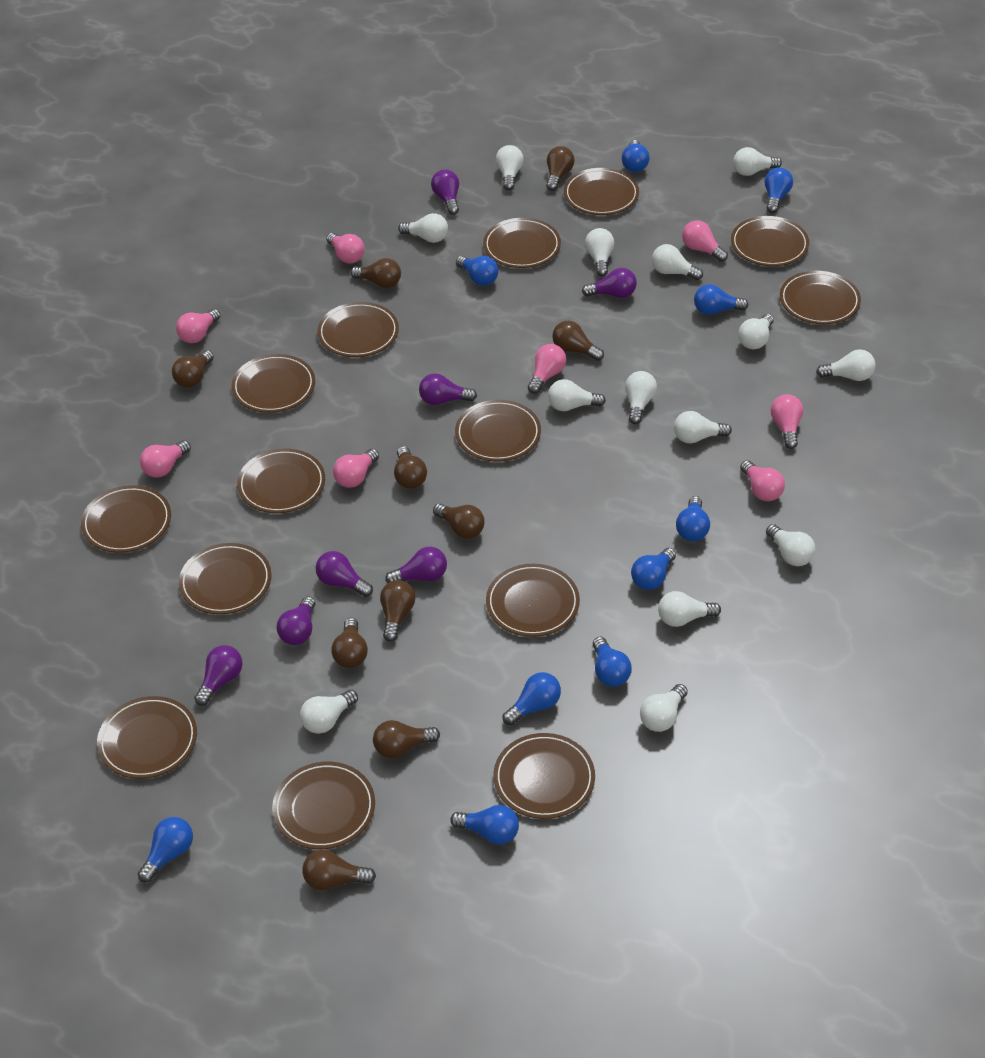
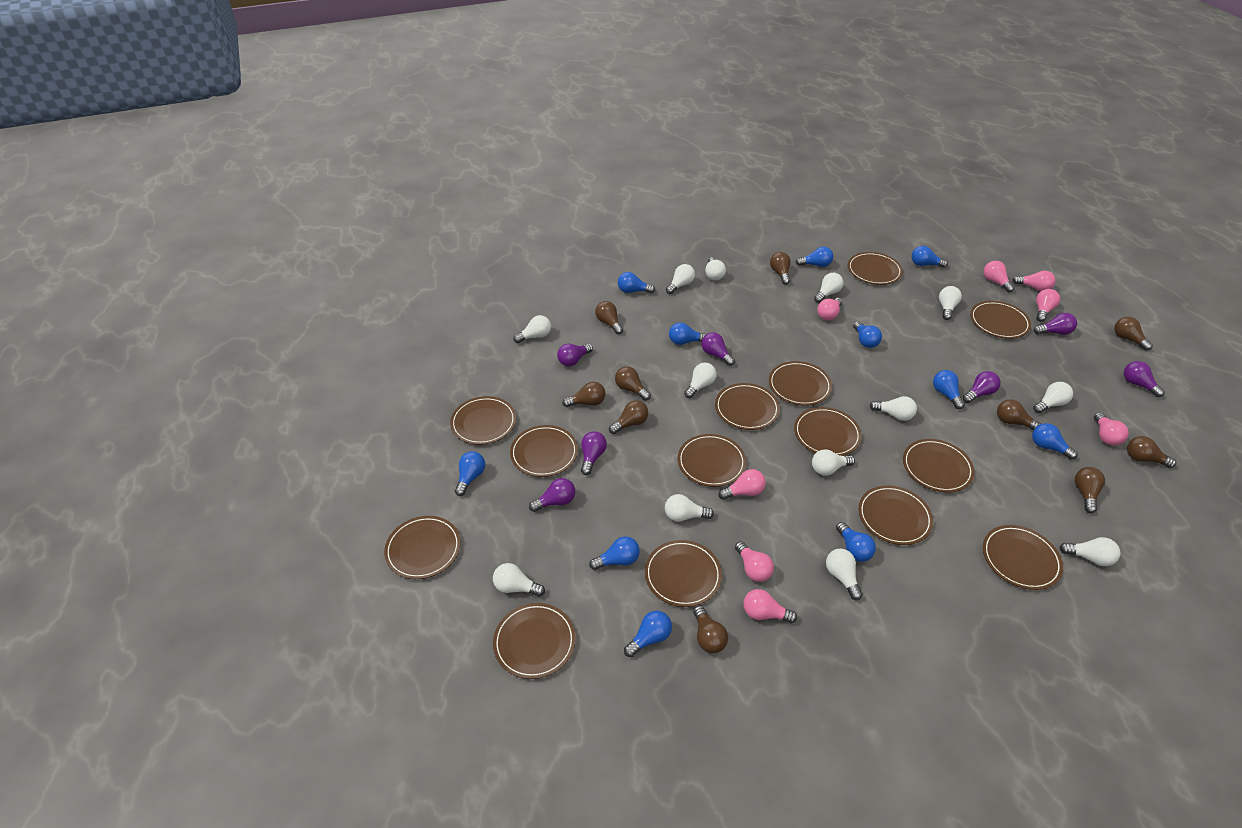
blue light bulb: 10 -> 11
white light bulb: 14 -> 13

